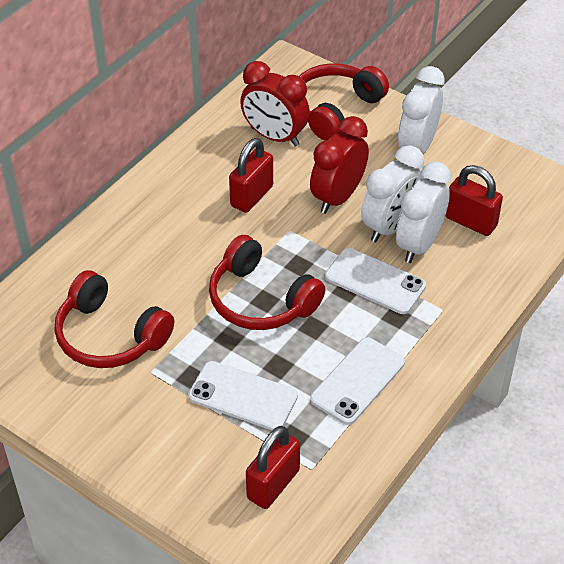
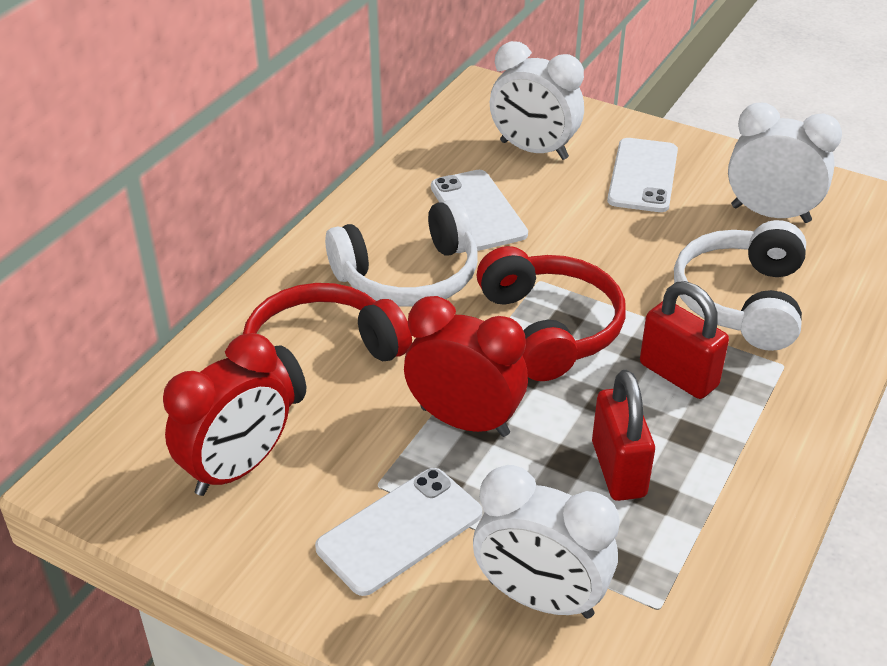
red headphones: 3 -> 2
red padlock: 3 -> 2
white headphones: 0 -> 2

